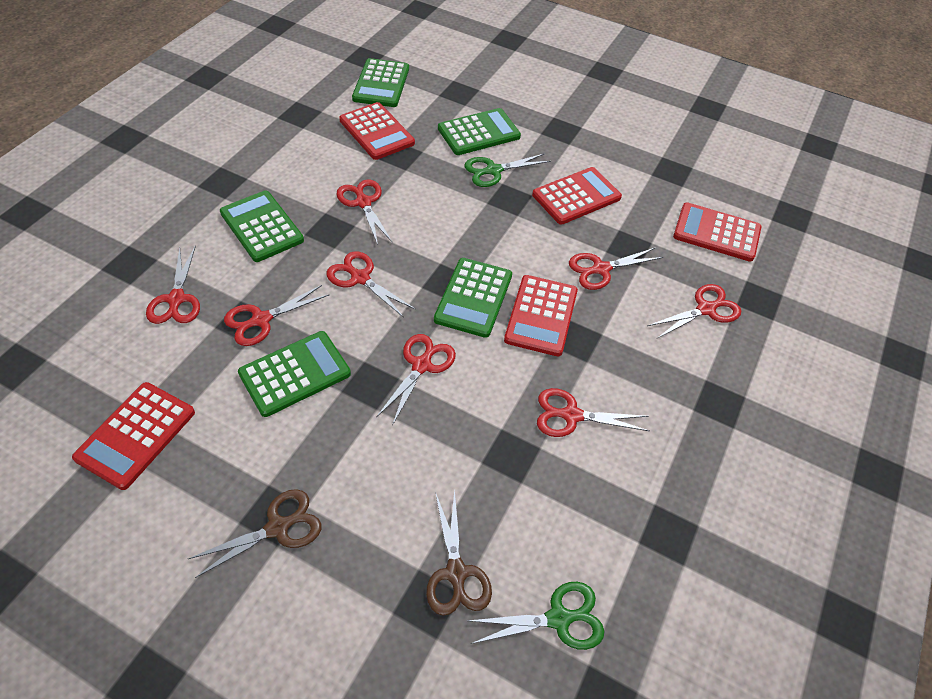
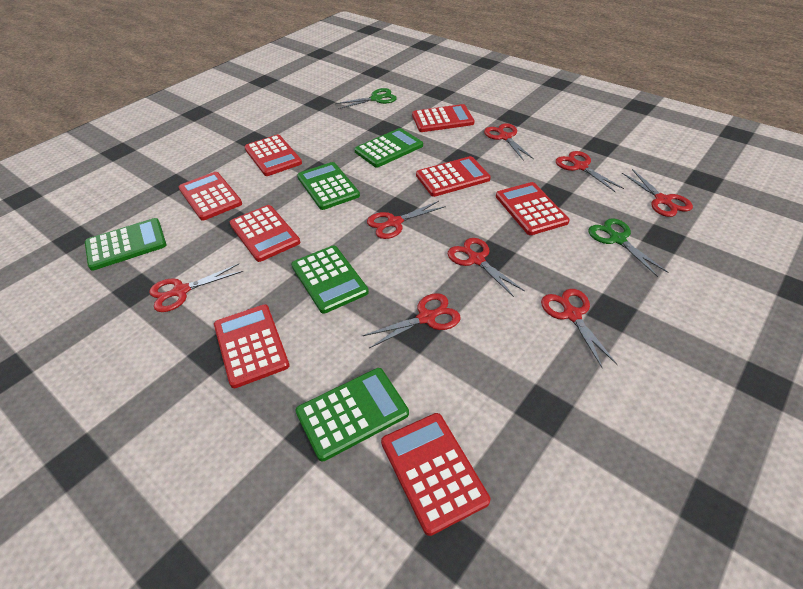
brown scissors: 2 -> 0
red calculator: 5 -> 8

